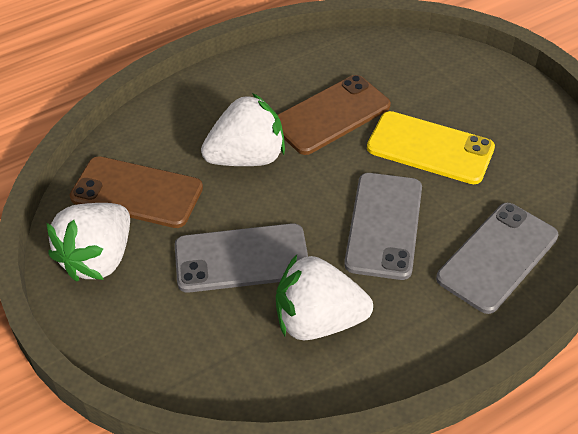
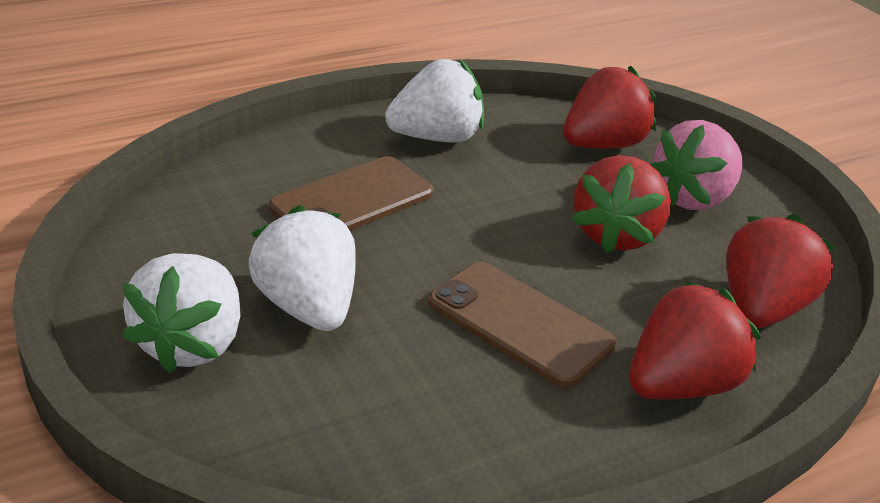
grey phone: 3 -> 0
pink strawberry: 0 -> 1
red strawberry: 0 -> 4
yellow phone: 1 -> 0

